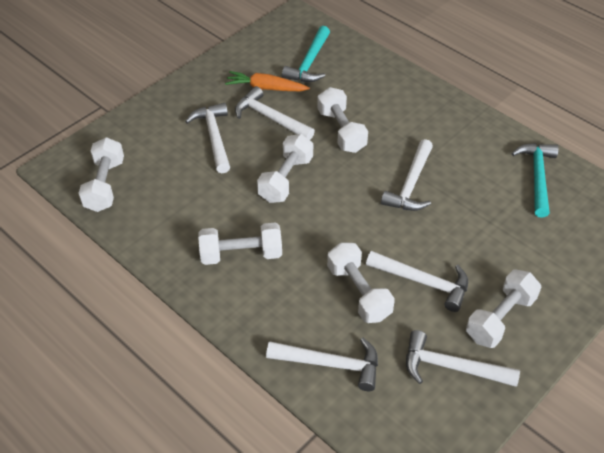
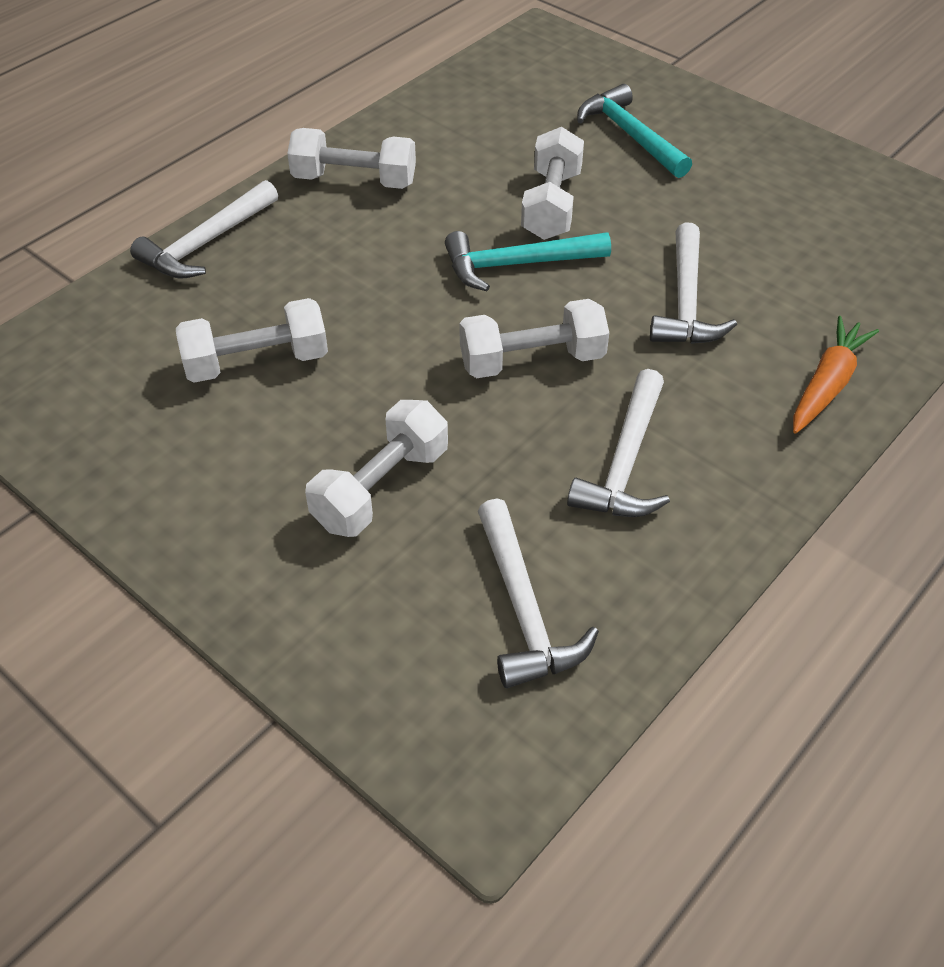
white dumbbell: 6 -> 5
white hammer: 6 -> 4

